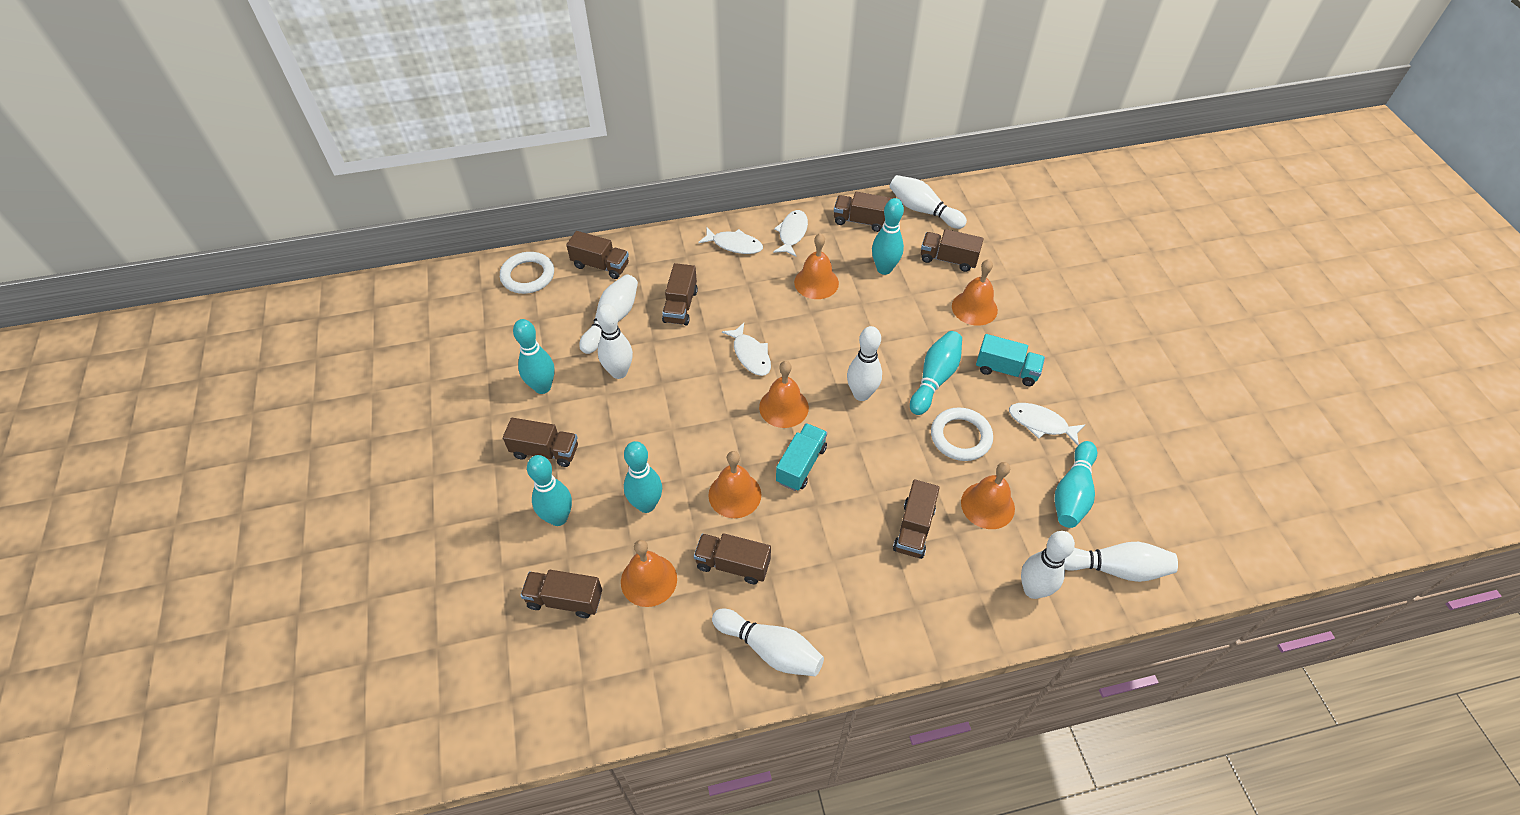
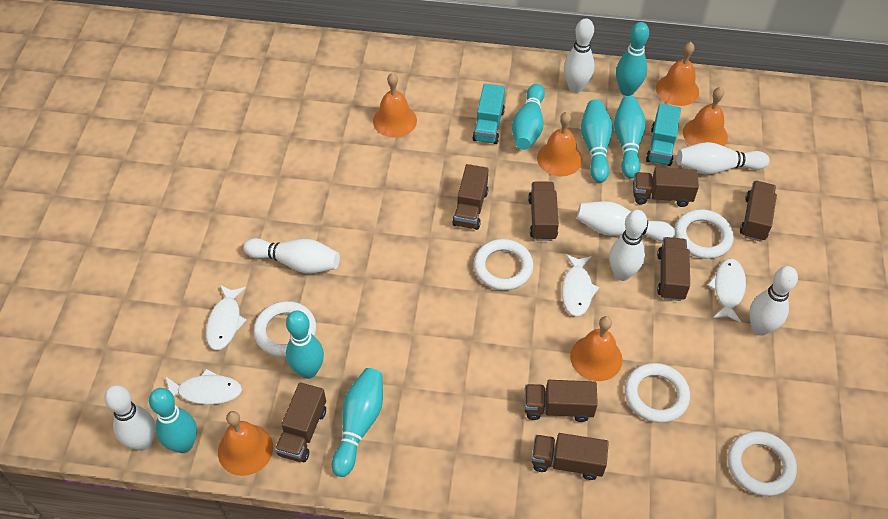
turquoise bowling pin: 6 -> 7
white ring: 2 -> 5

